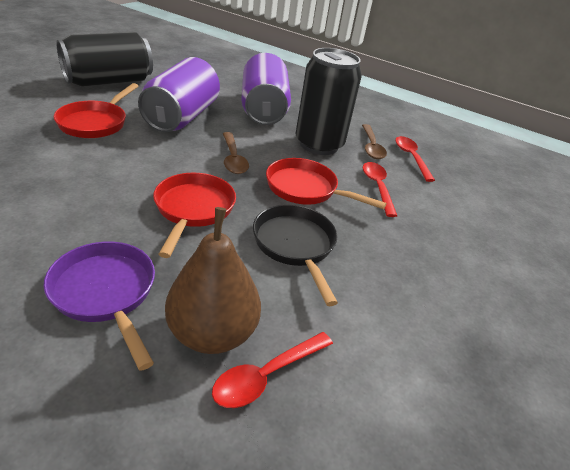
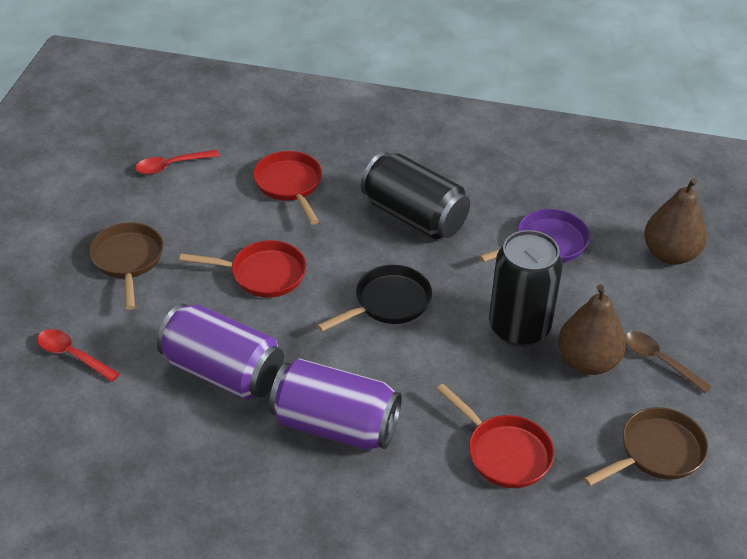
brown pan: 0 -> 2
brown pear: 1 -> 2
brown spoon: 2 -> 1
red spoon: 3 -> 2

